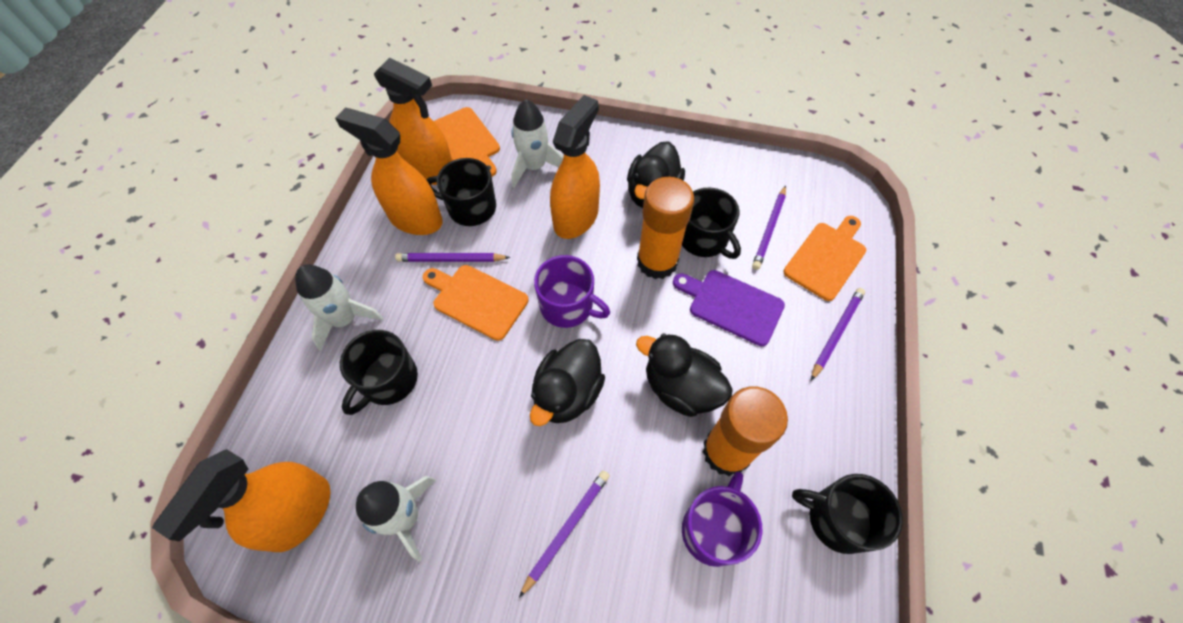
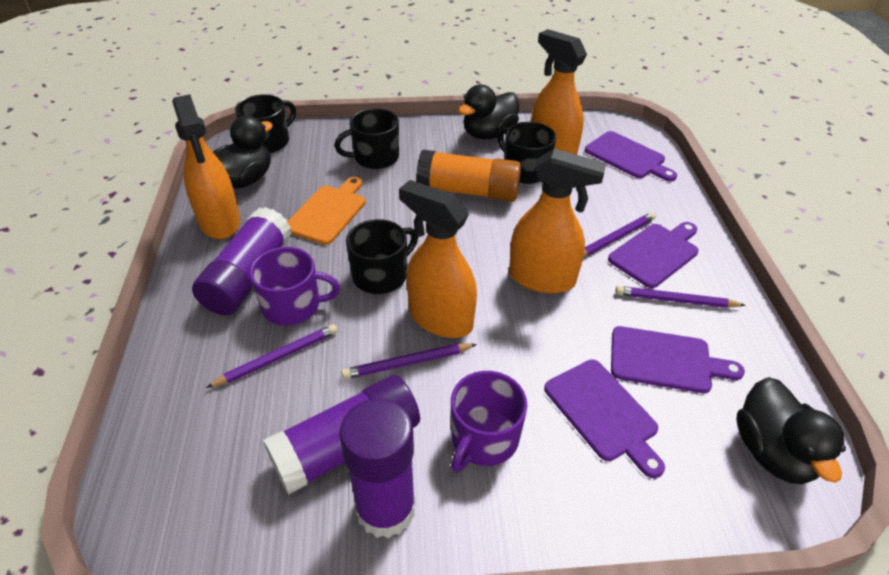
orange cutting board: 3 -> 1
orange glue stick: 2 -> 1
purple cutting board: 1 -> 4
purple glue stick: 0 -> 3
white rocket: 3 -> 0

